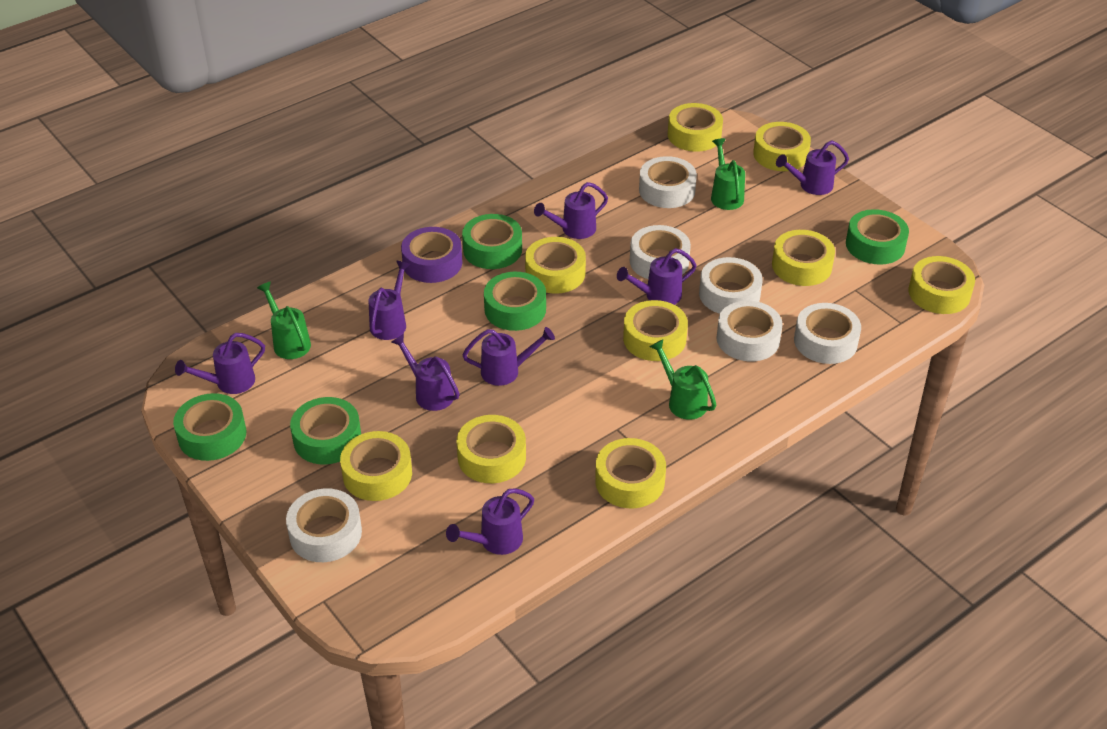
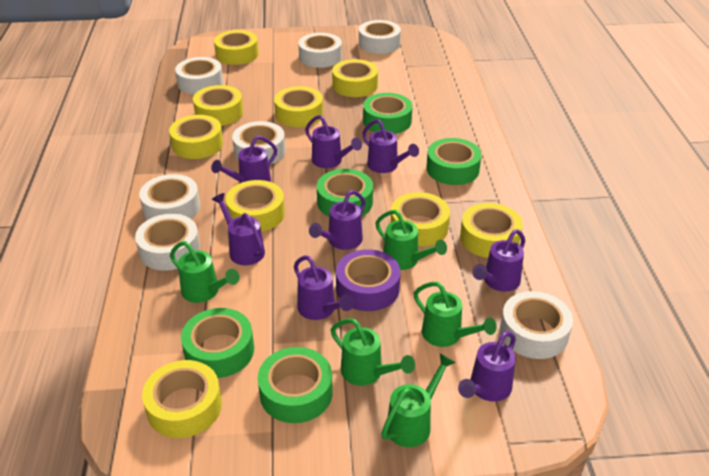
green watering can: 3 -> 5
white tape: 6 -> 7

